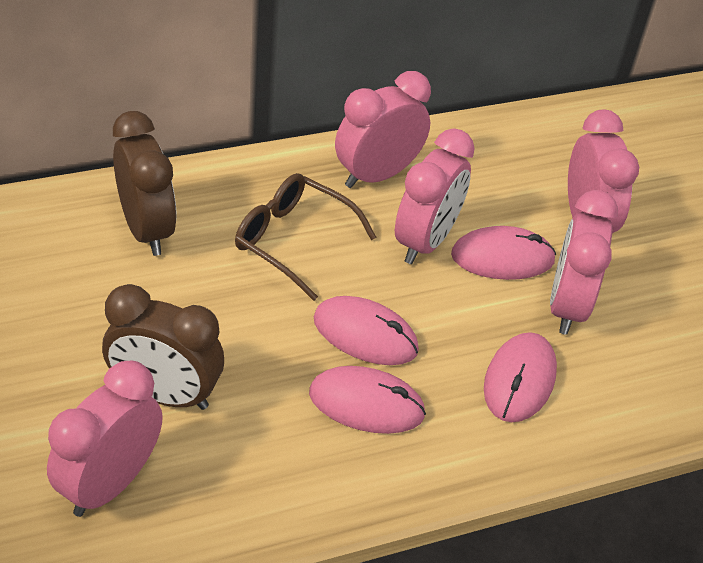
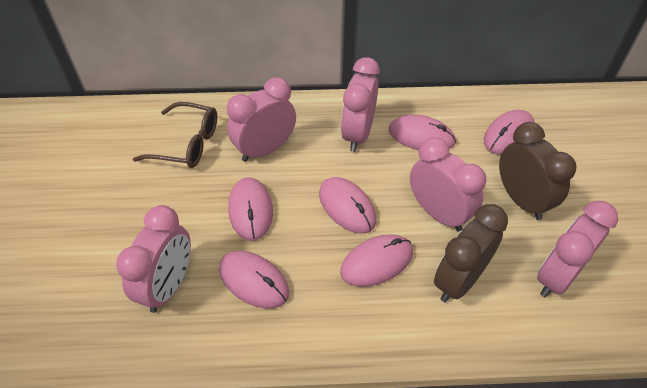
pink mouse: 4 -> 6

